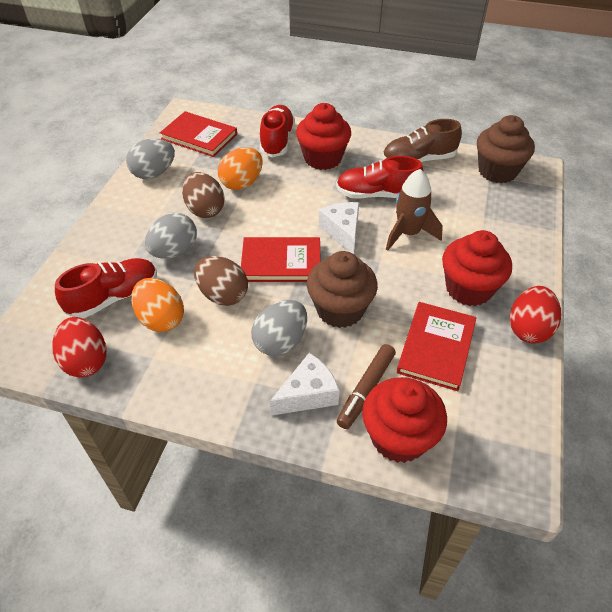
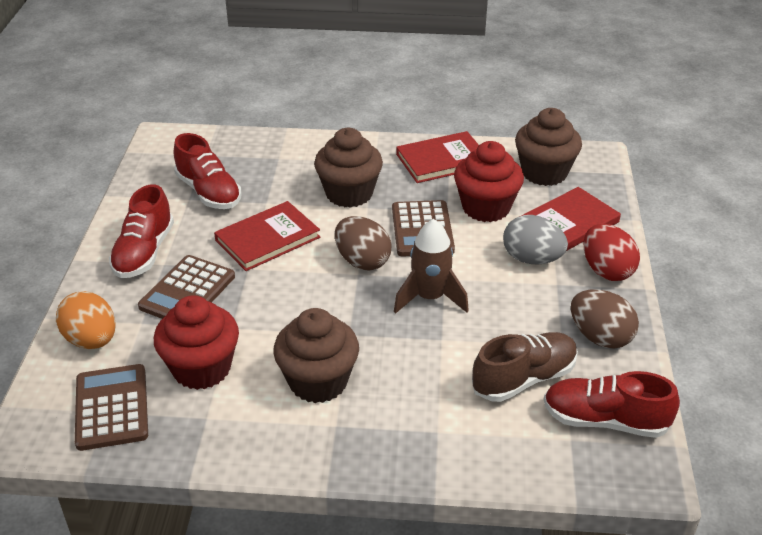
brown calculator: 0 -> 3
brown cupcake: 2 -> 3
brown marker: 1 -> 0
grey egg: 3 -> 1
orange egg: 2 -> 1
red cupcake: 3 -> 2
red egg: 2 -> 1
white cheese: 2 -> 0

